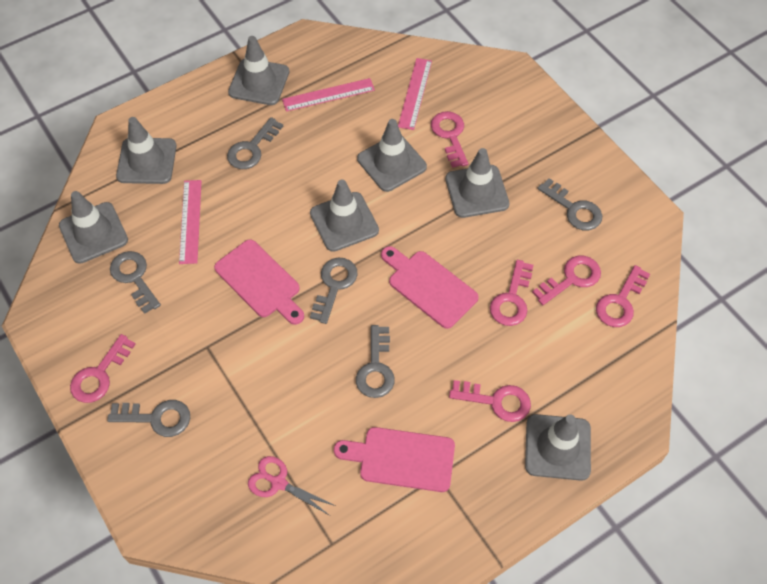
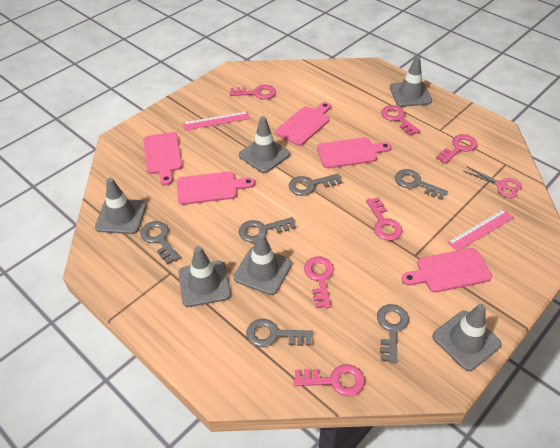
grey traffic cone: 7 -> 6
pink cutting board: 3 -> 5
pink ruler: 3 -> 2

